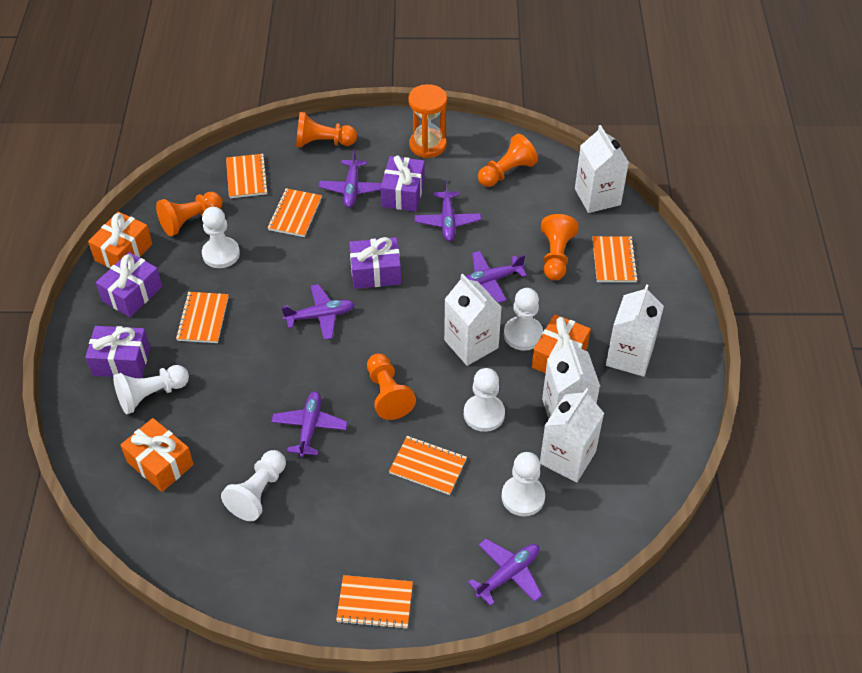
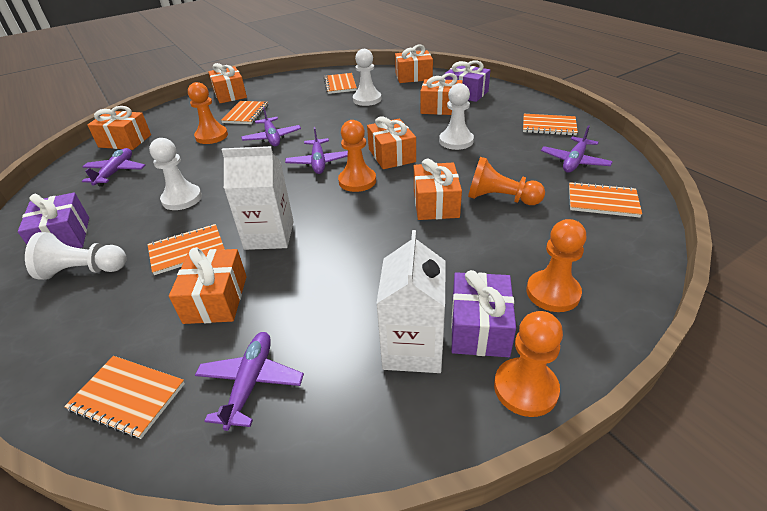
orange gift: 3 -> 7
orange hourglass: 1 -> 0
purple gift: 4 -> 3
purple plane: 6 -> 5
white carton: 5 -> 2
white pawn: 6 -> 4

